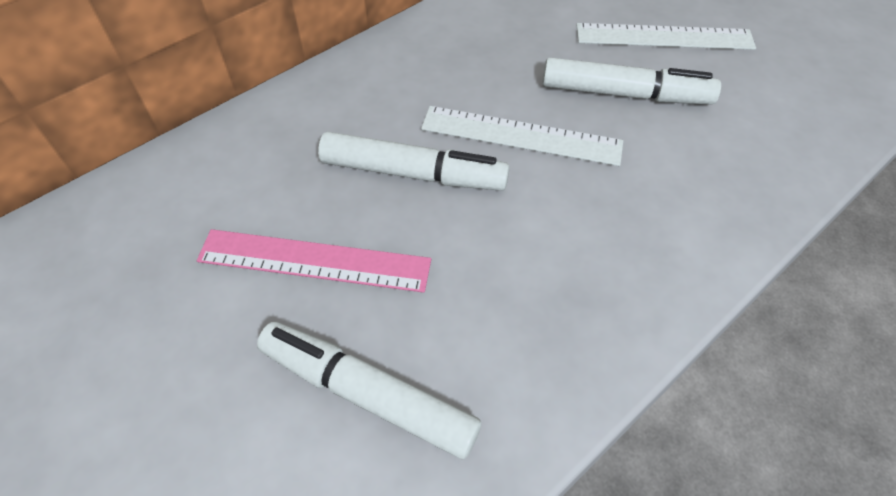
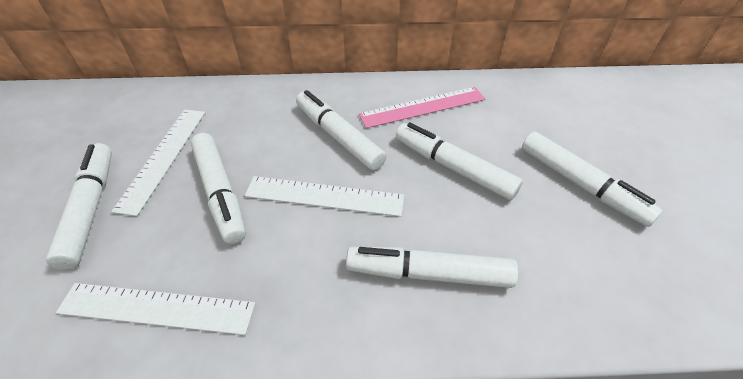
white marker: 3 -> 6
white ruler: 2 -> 3

